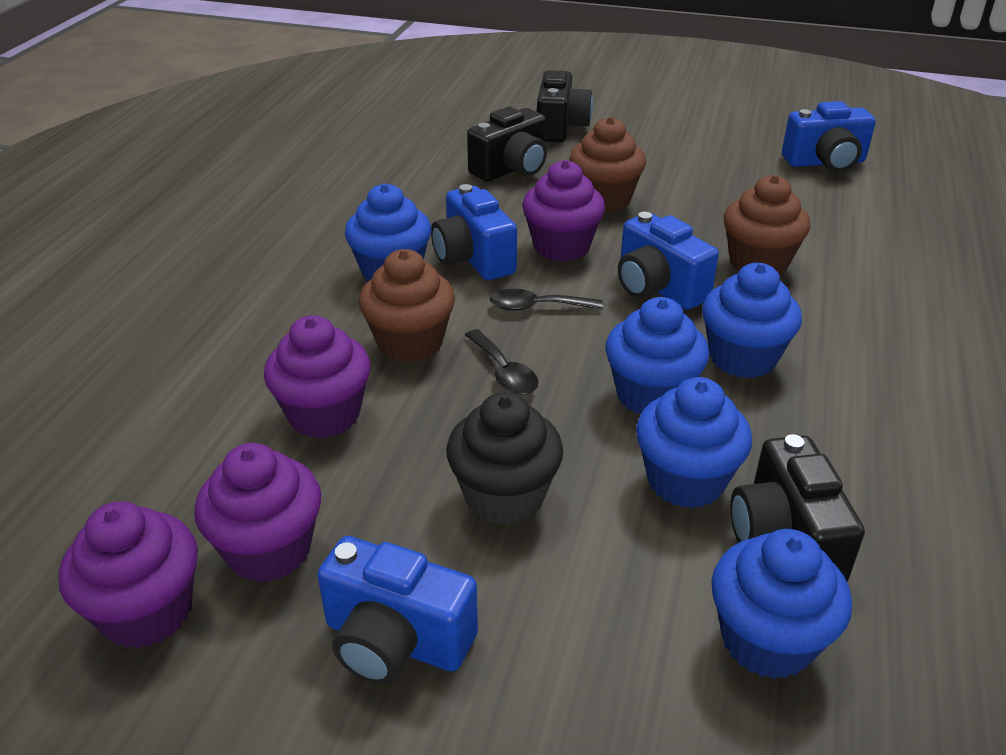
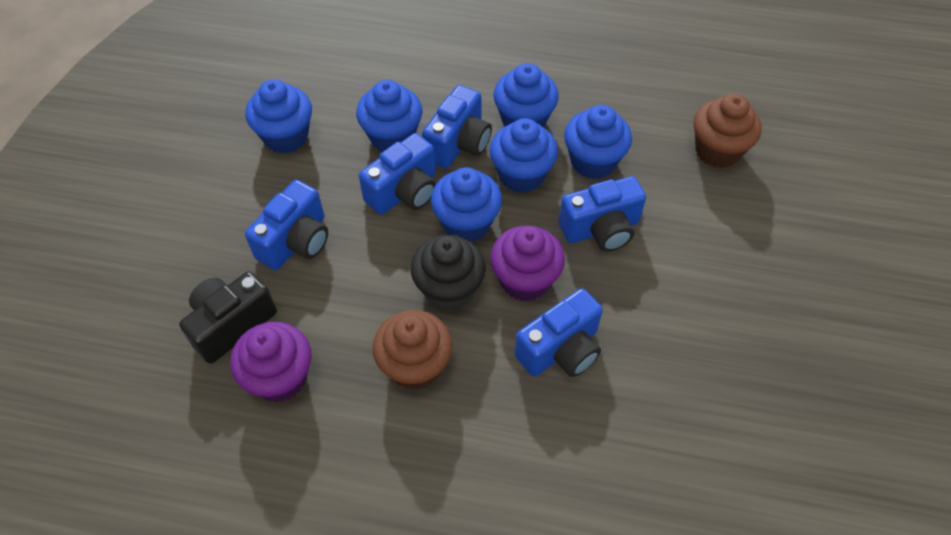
black camera: 3 -> 1
black spoon: 2 -> 0
blue camera: 4 -> 5
blue cupcake: 5 -> 6
brown cupcake: 3 -> 2
purple cupcake: 4 -> 2

